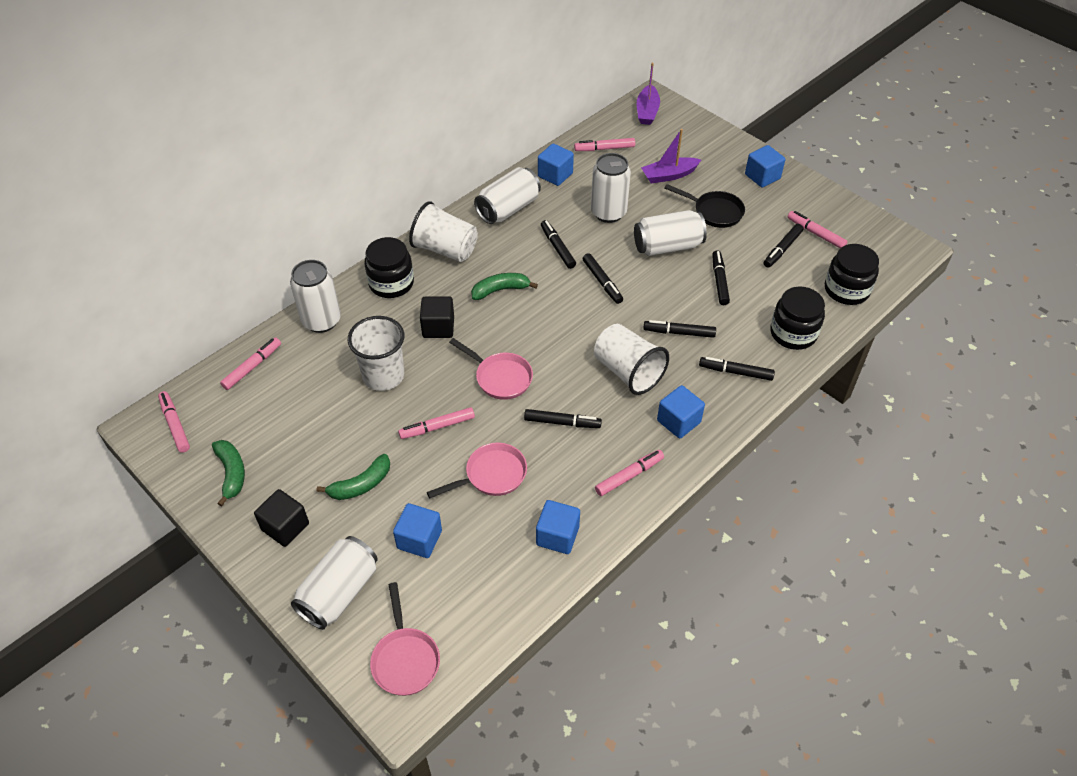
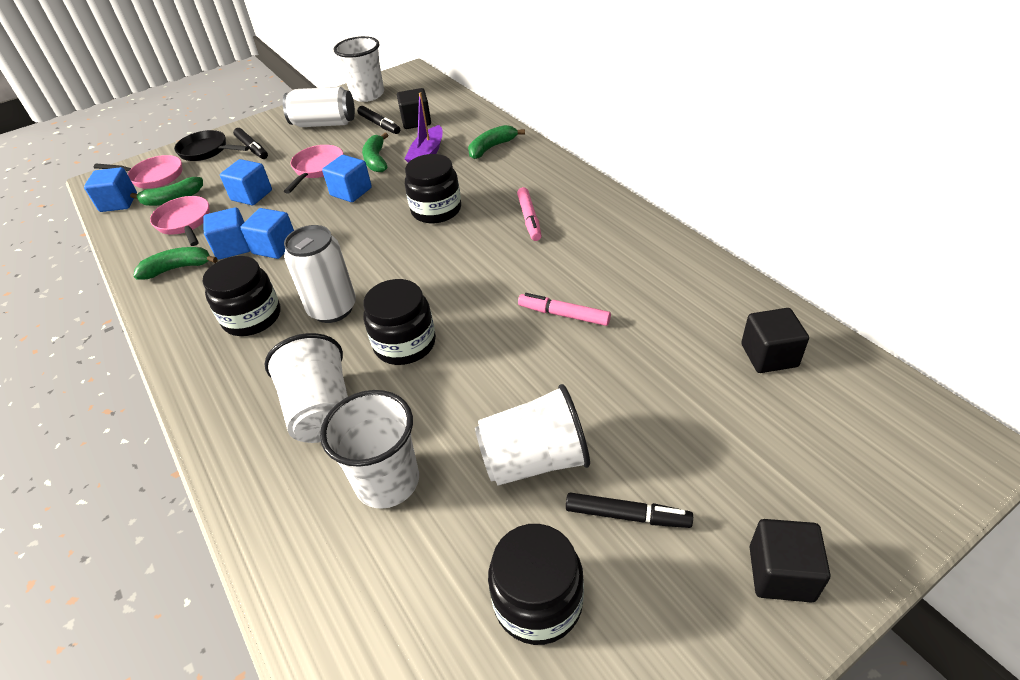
black cube: 2 -> 3
black jar: 3 -> 4
black marker: 7 -> 3
green banana: 3 -> 4
pink marker: 6 -> 2
purple boat: 2 -> 1
white can: 5 -> 2
white cup: 3 -> 4

